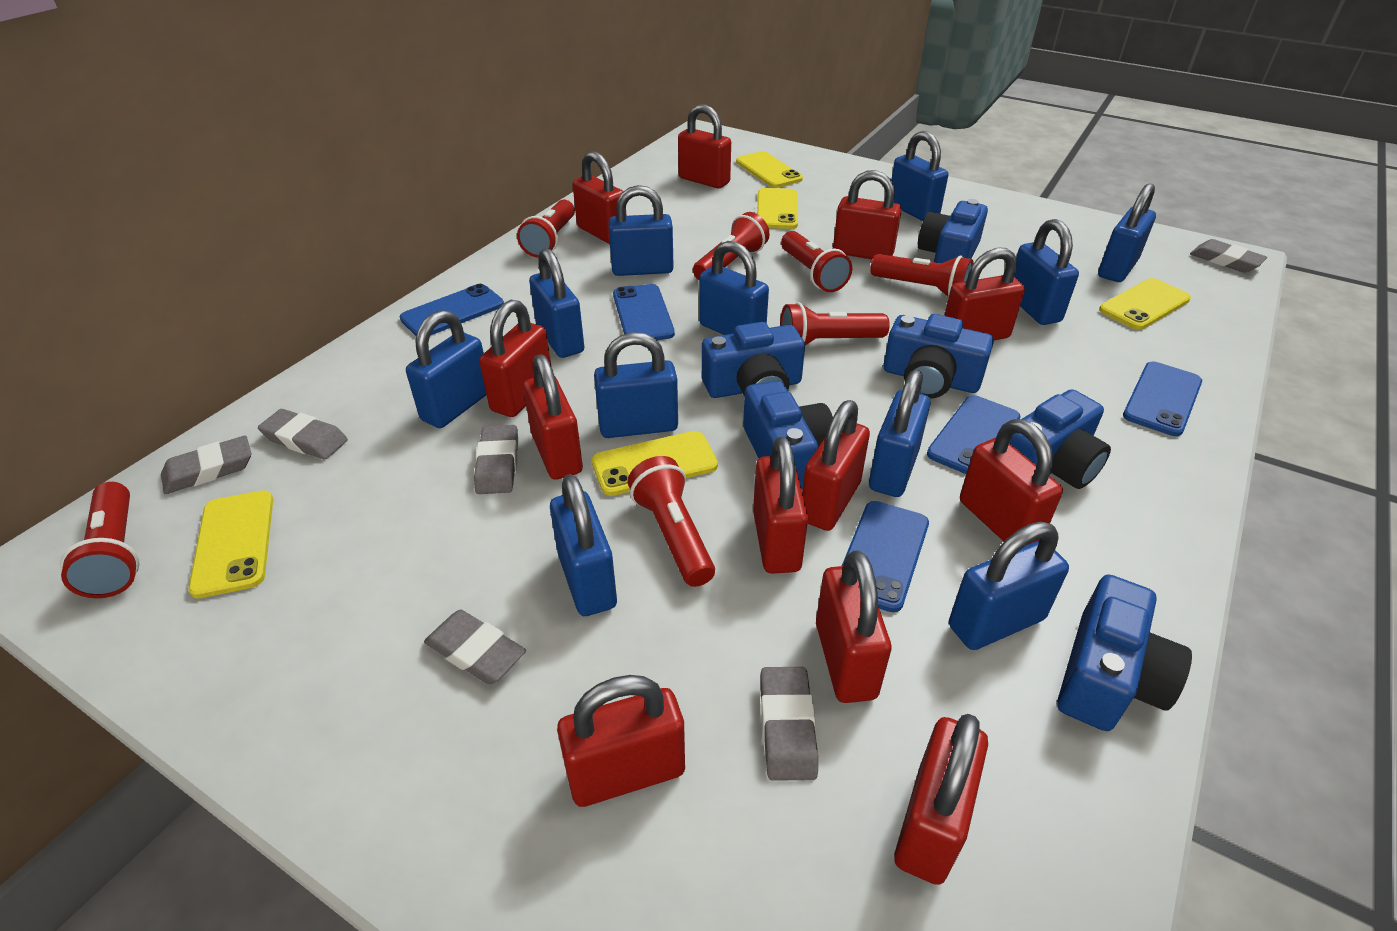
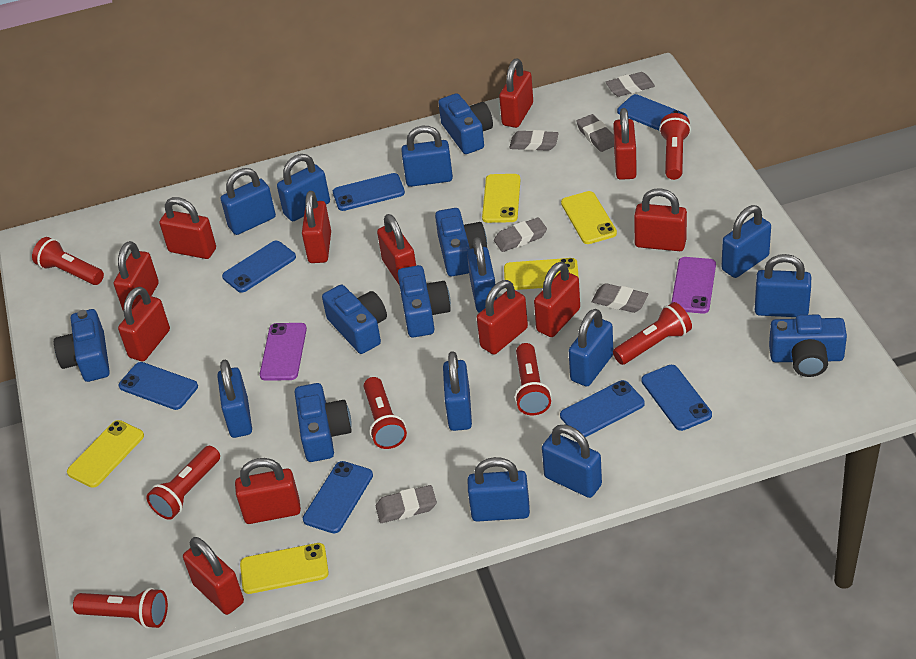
blue camera: 6 -> 7
blue phone: 5 -> 7
purple phone: 0 -> 2

